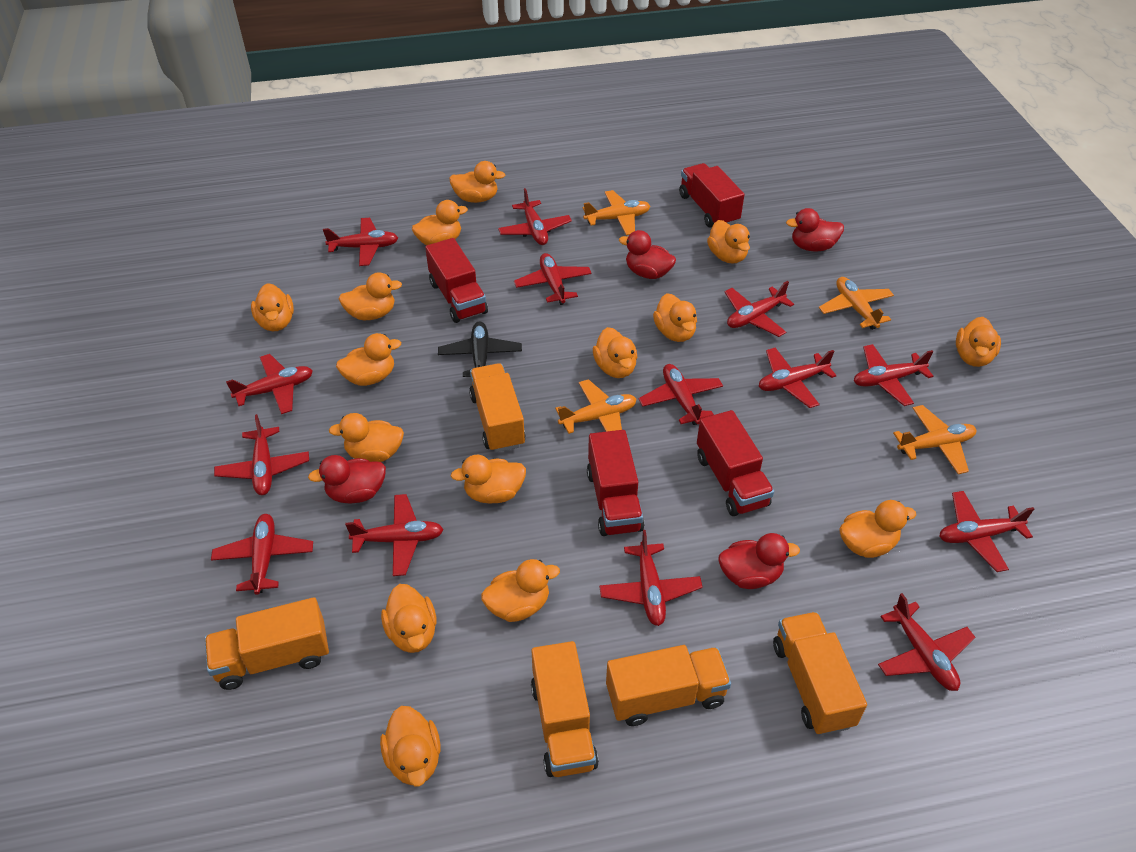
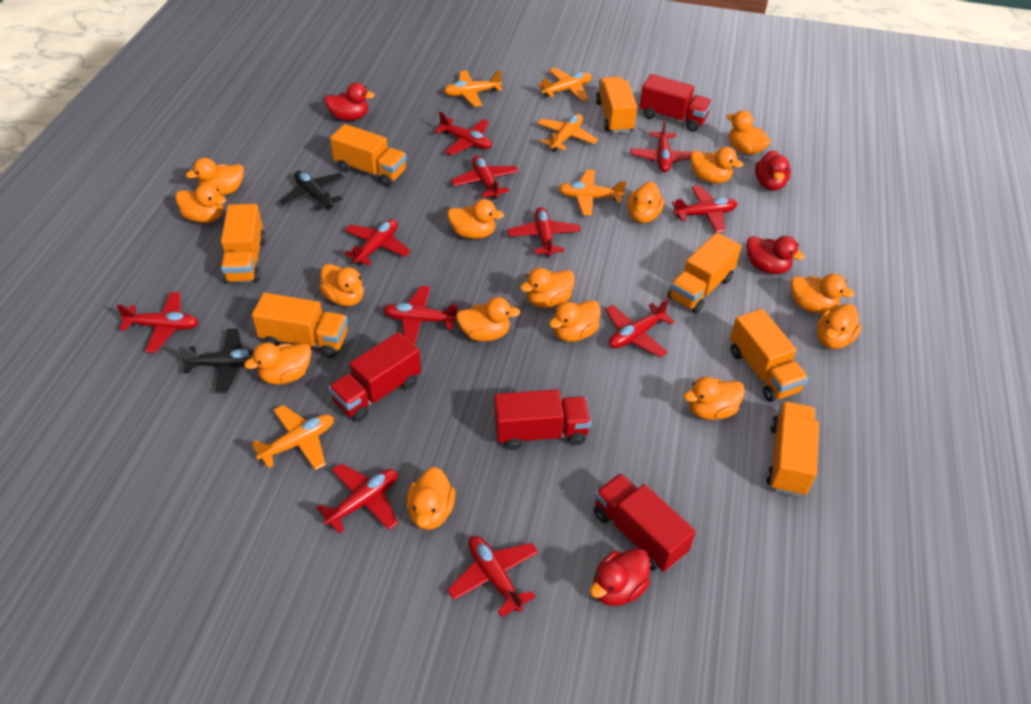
black plane: 1 -> 2
orange plane: 4 -> 5
orange truck: 5 -> 7
red plane: 14 -> 11

